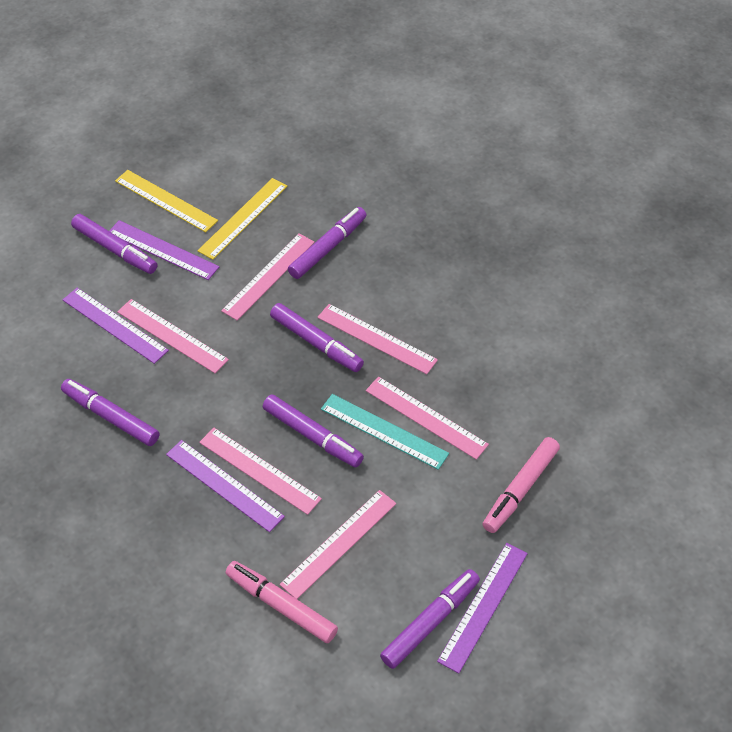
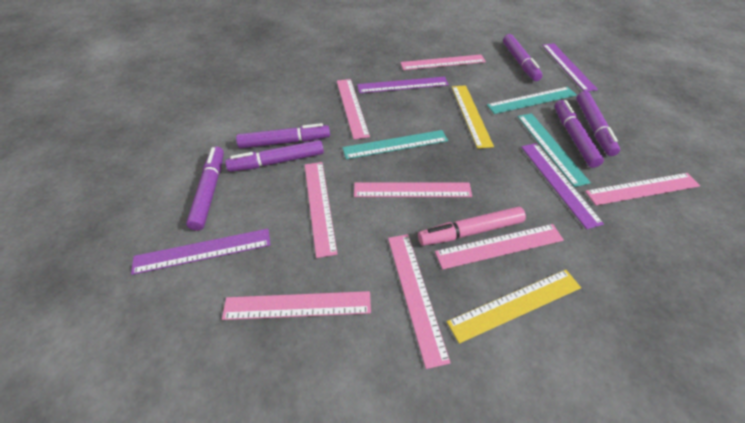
pink marker: 2 -> 1
pink ruler: 6 -> 8
turquoise ruler: 1 -> 3

